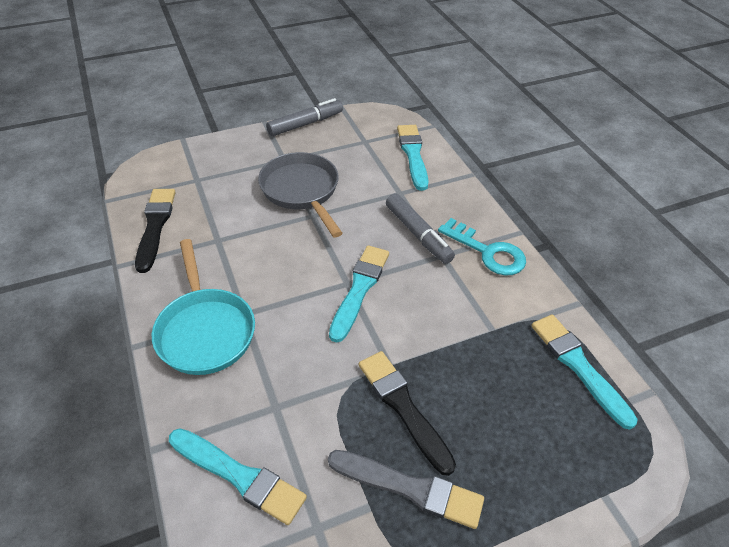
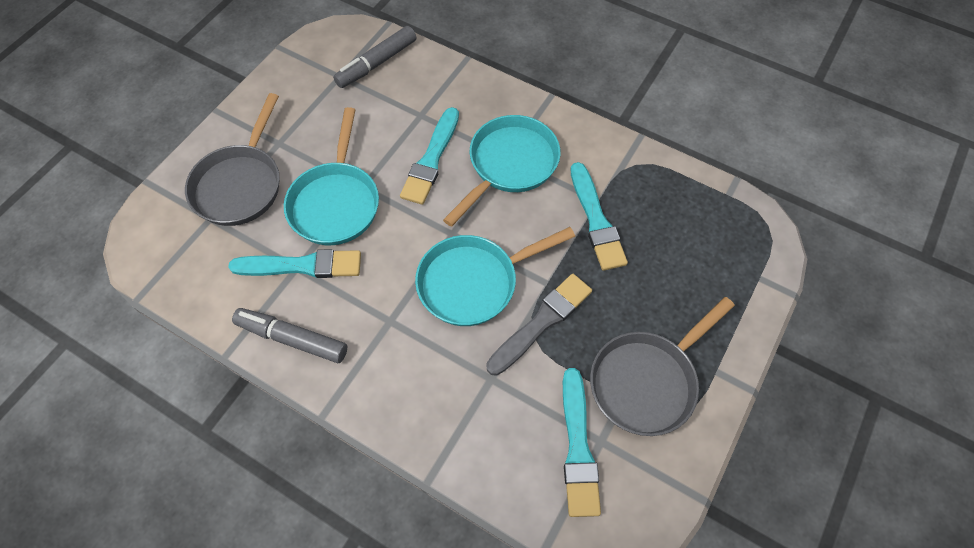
black brush: 2 -> 0
grey pan: 1 -> 2
turquoise key: 1 -> 0
turquoise pan: 1 -> 3

